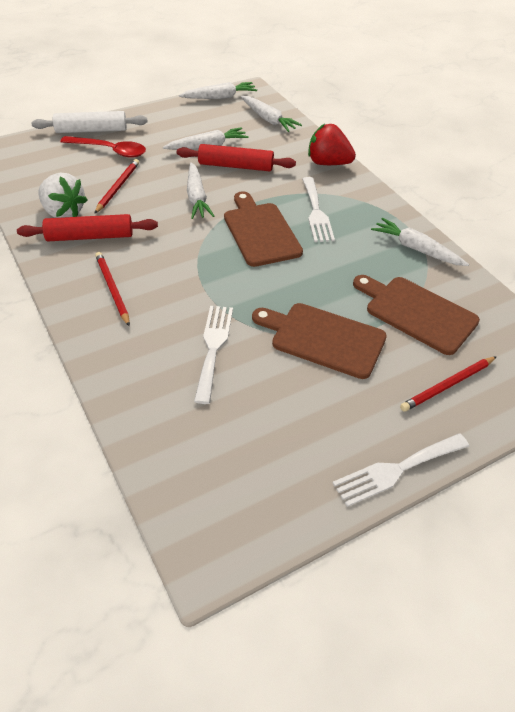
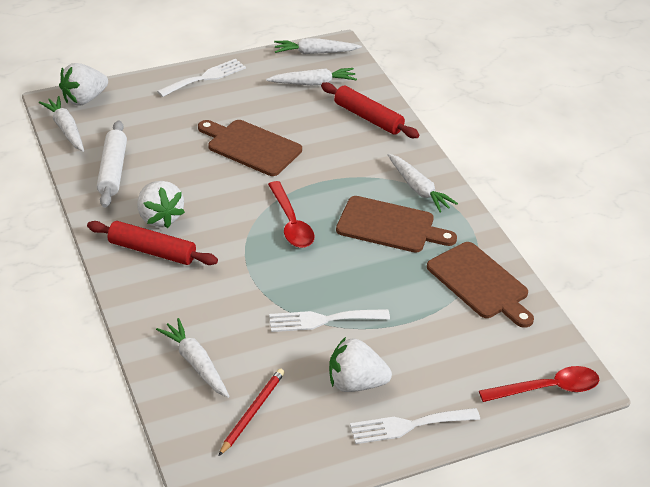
red pencil: 3 -> 1
red spoon: 1 -> 2
red strawberry: 1 -> 0
white strawberry: 1 -> 3

